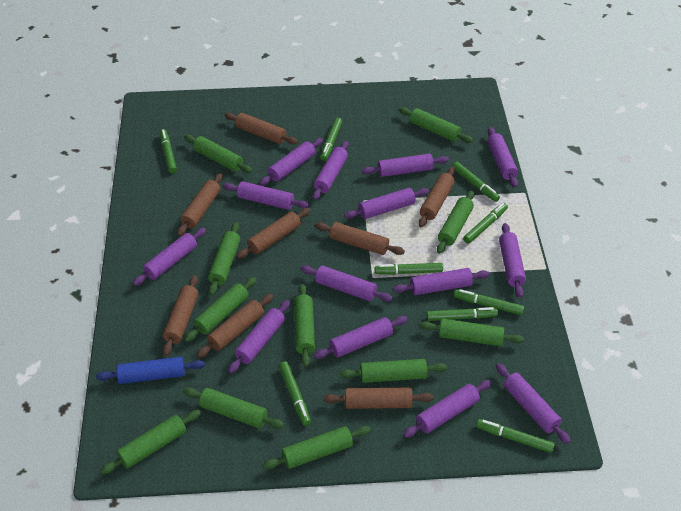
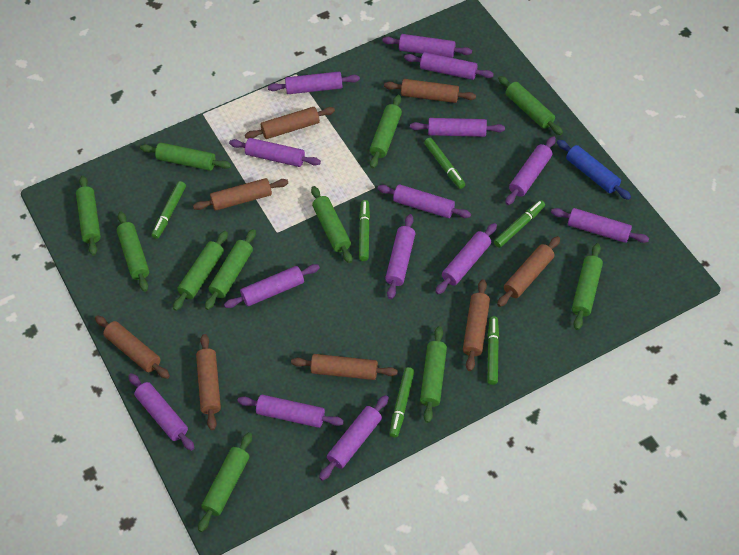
green marker: 9 -> 6

